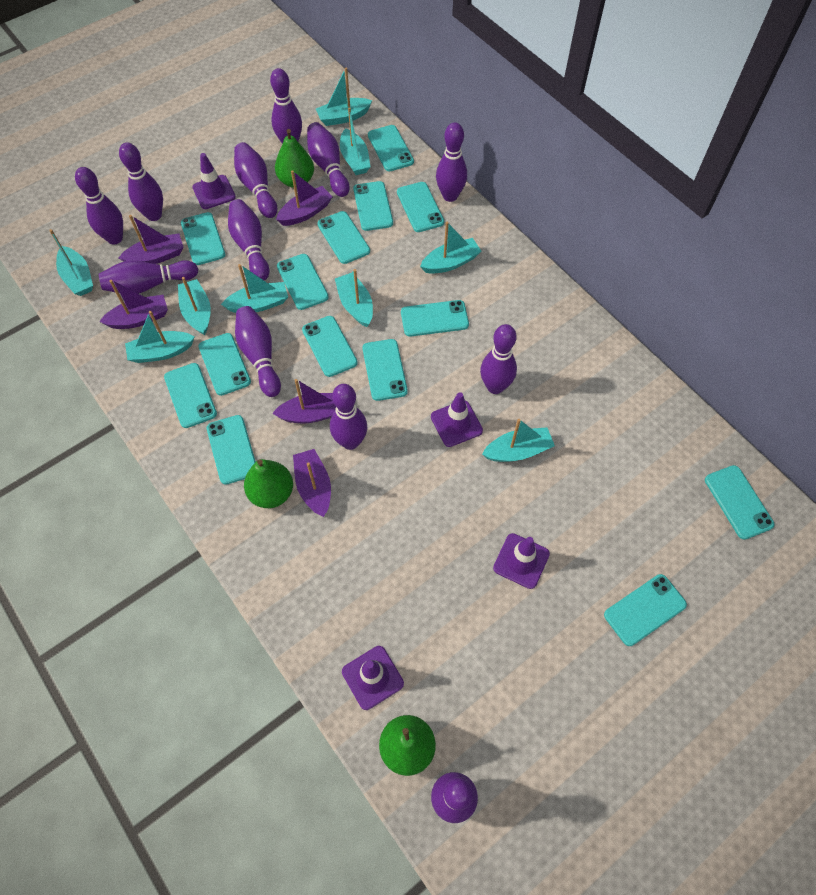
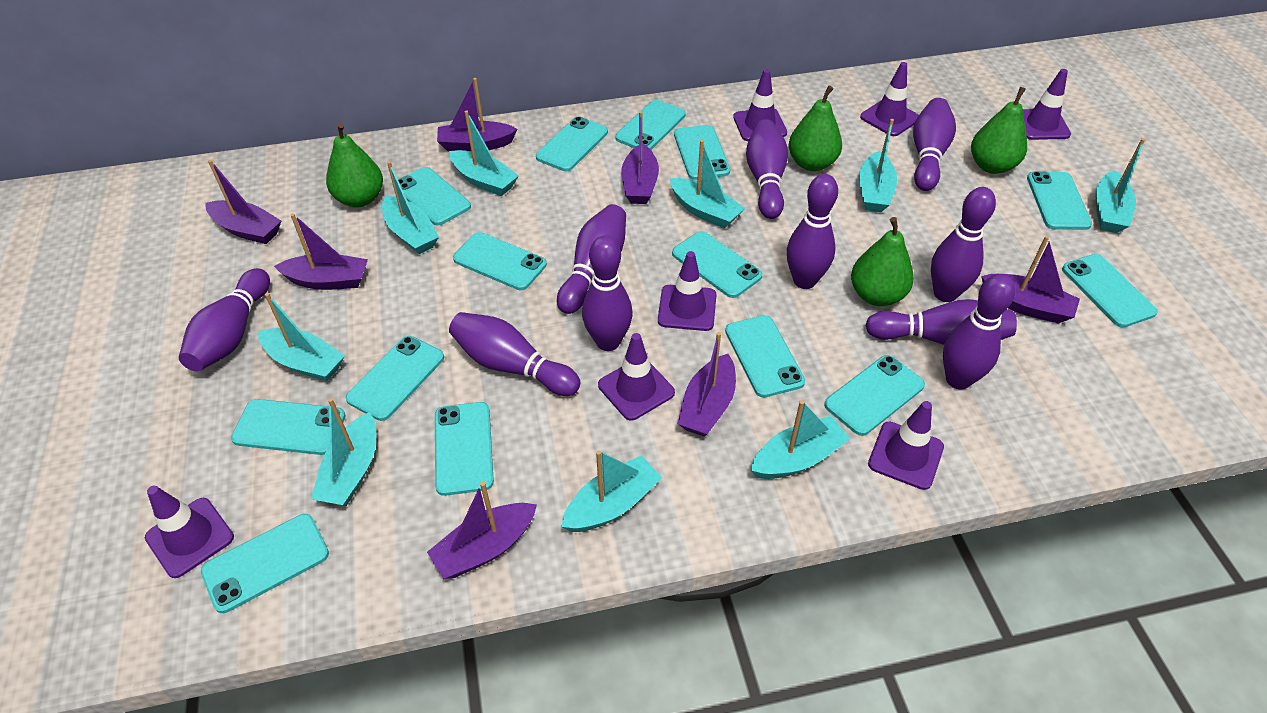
green pear: 3 -> 4
purple boat: 5 -> 7
purple bowling pin: 12 -> 10
purple traffic cone: 4 -> 7

